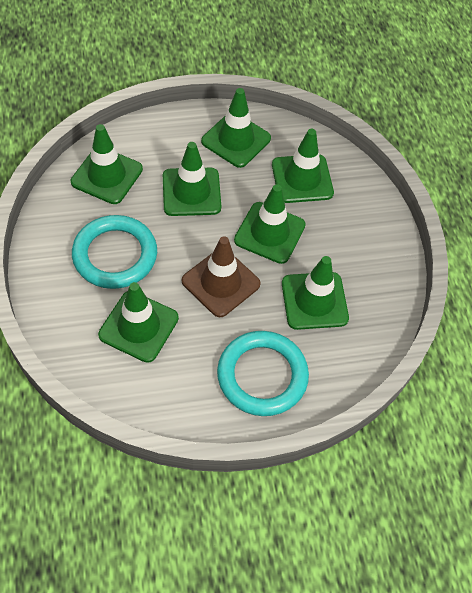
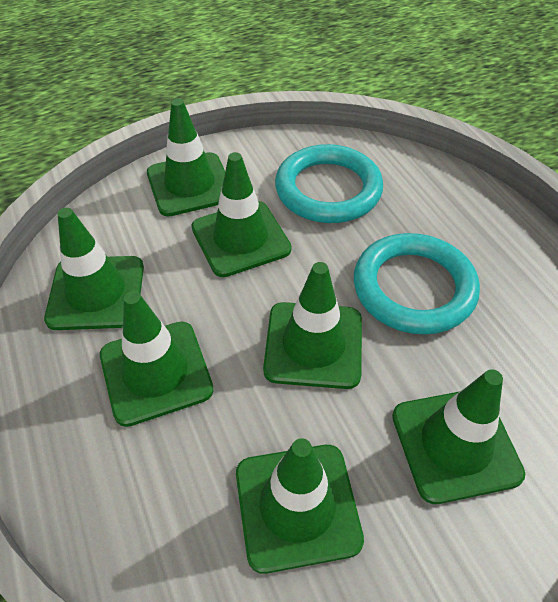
brown traffic cone: 1 -> 0

